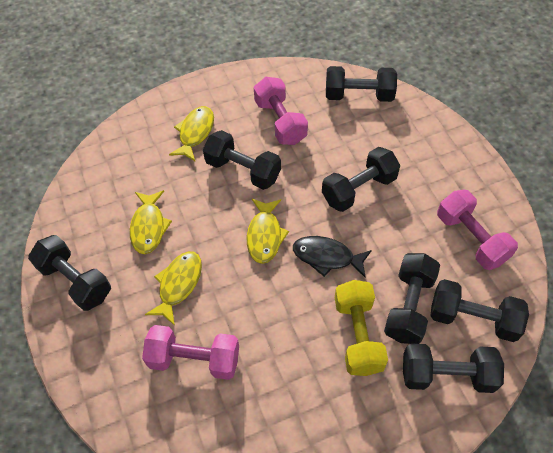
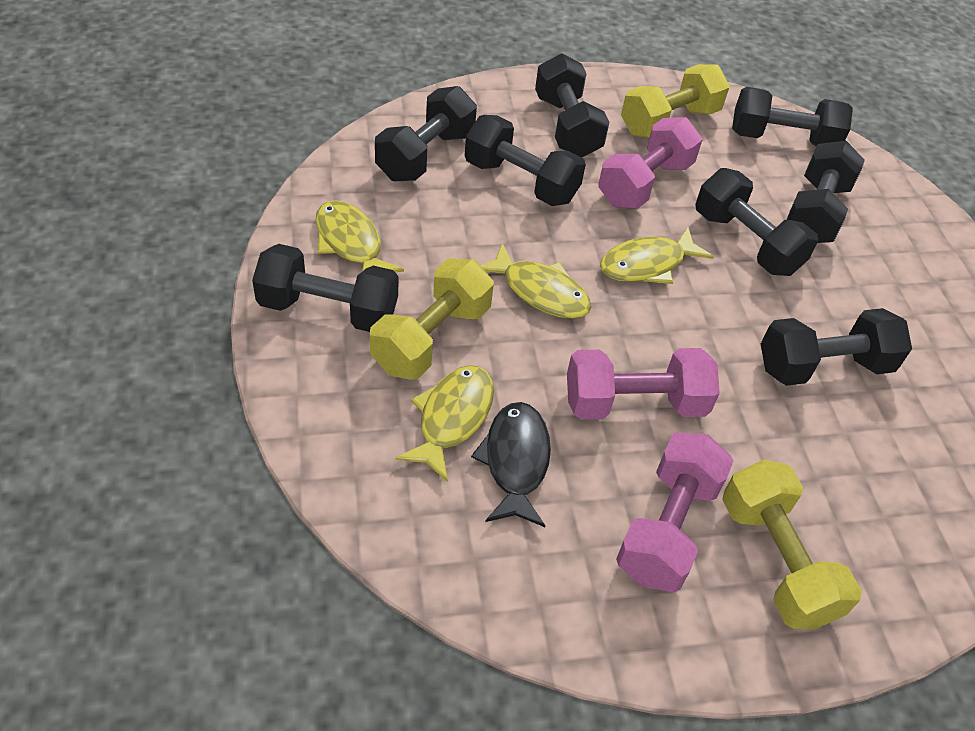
black dumbbell: 7 -> 8
yellow dumbbell: 1 -> 3

